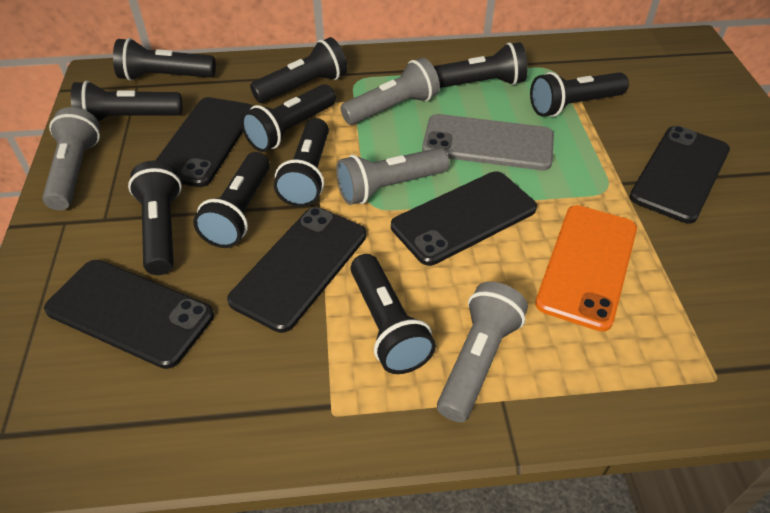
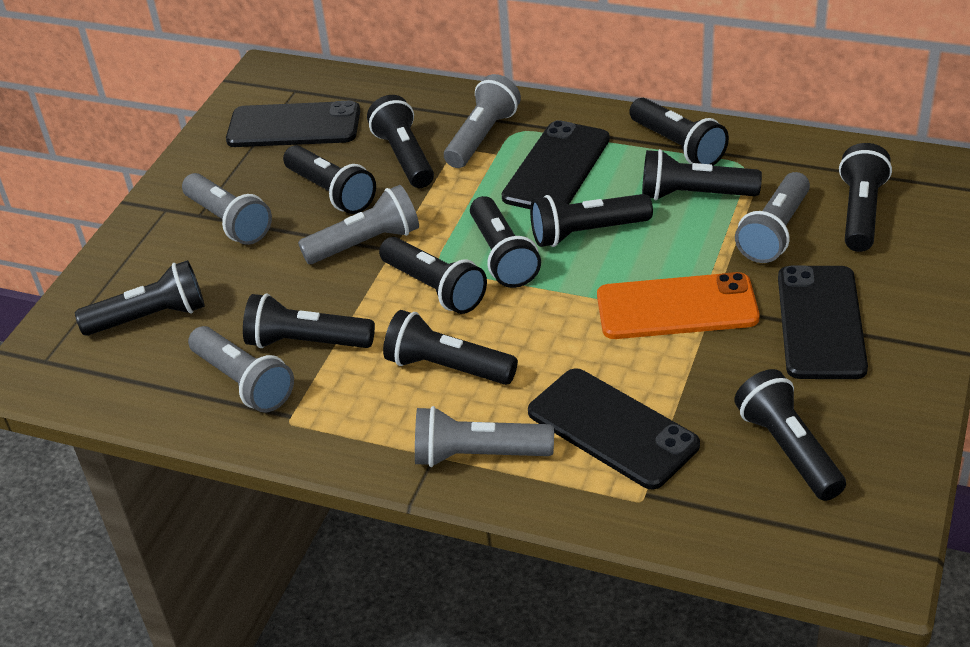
black flashlight: 10 -> 12
black phone: 5 -> 4
grey flashlight: 4 -> 6
grey phone: 1 -> 0

